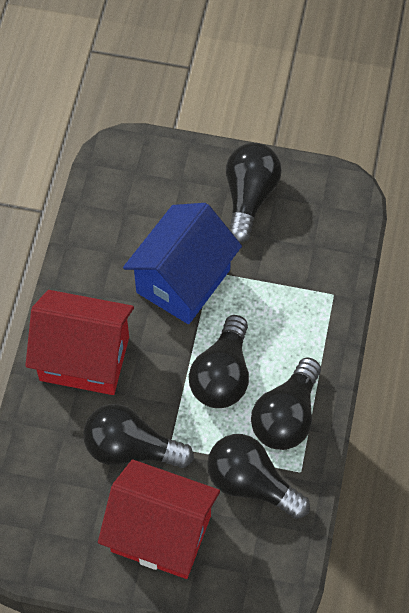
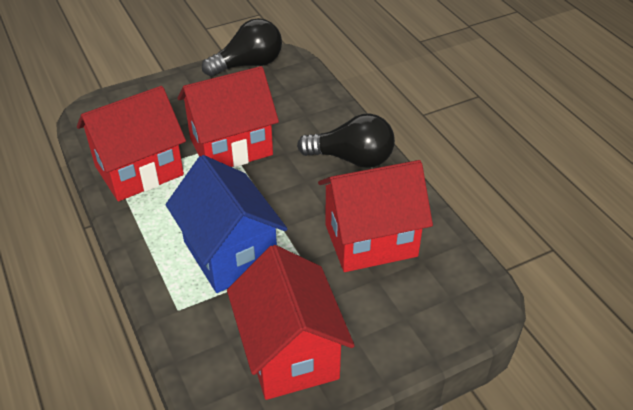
black light bulb: 5 -> 2
red house: 2 -> 4

